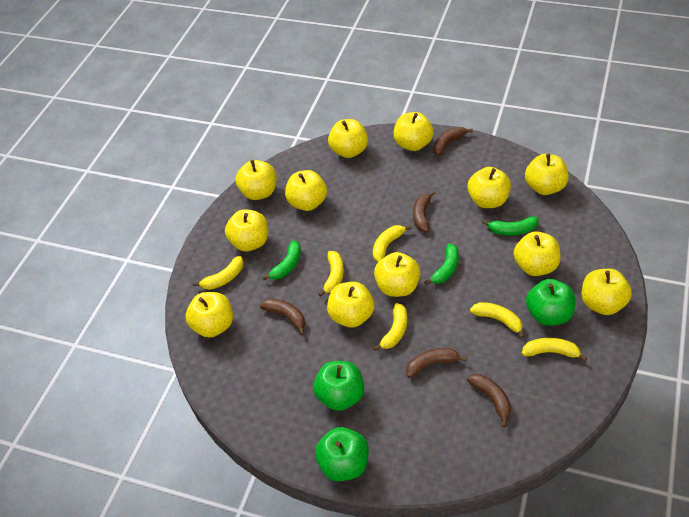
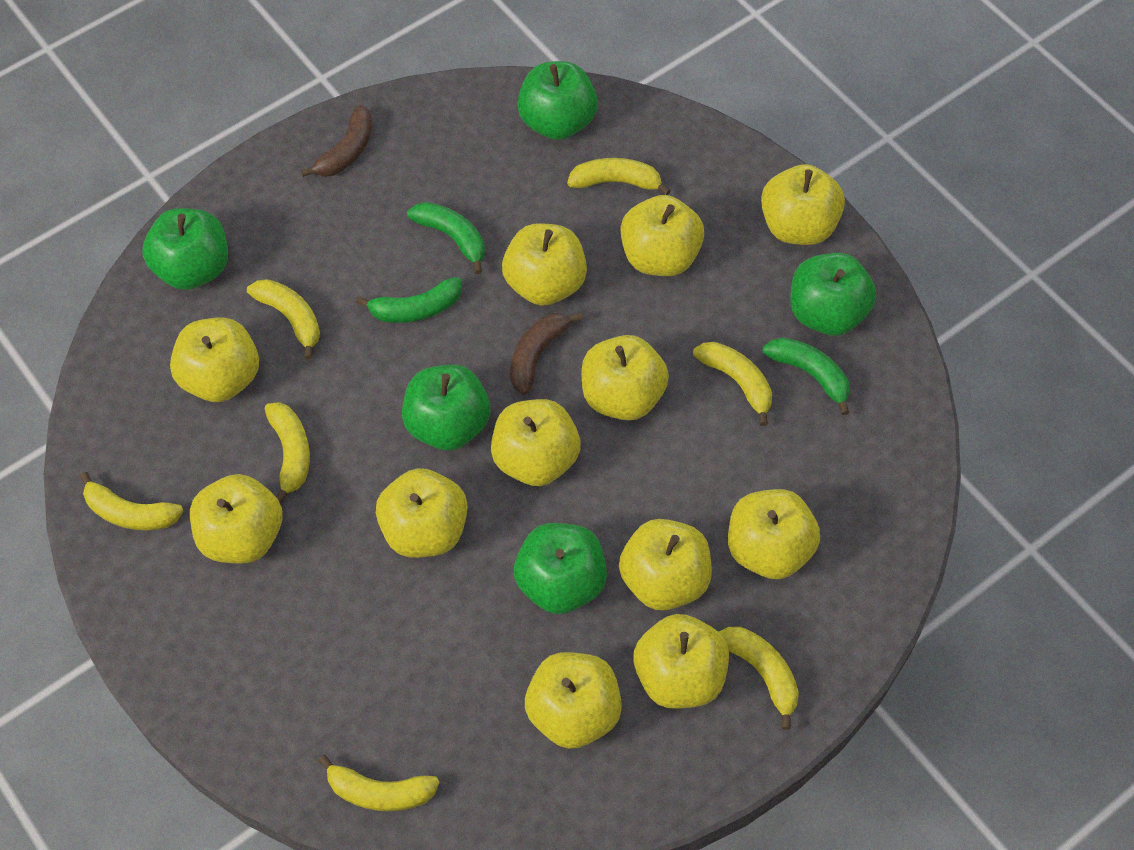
brown banana: 5 -> 2
green apple: 3 -> 5
yellow banana: 6 -> 7

